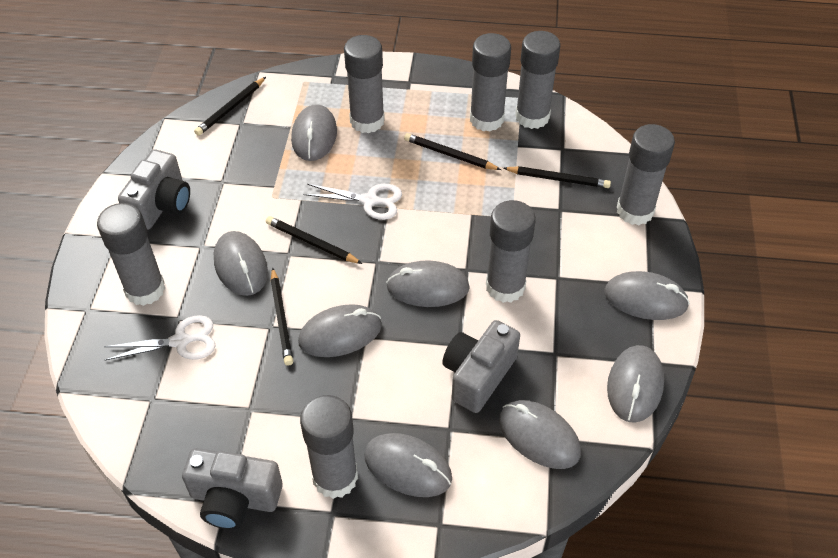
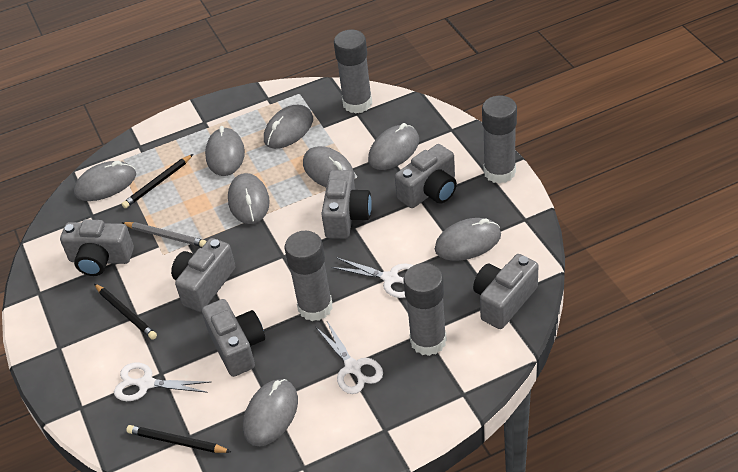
black pencil: 5 -> 3
grey camera: 3 -> 6
grey glue stick: 7 -> 4
grey pencil: 0 -> 1
white scissors: 2 -> 3

